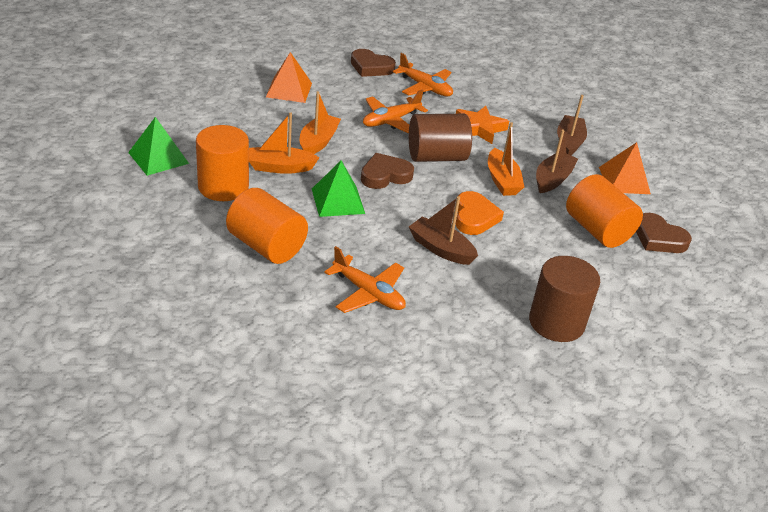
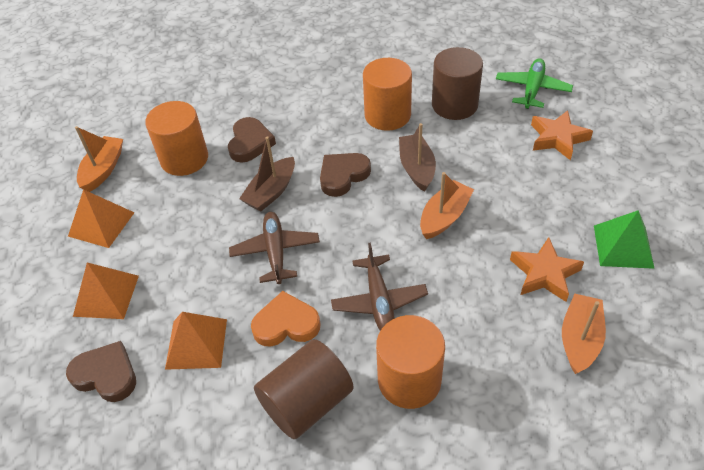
brown boat: 3 -> 2
brown plane: 0 -> 2
green plane: 0 -> 1
green pyramid: 2 -> 1
orange plane: 3 -> 0
orange pyramid: 2 -> 3
orange star: 1 -> 2

